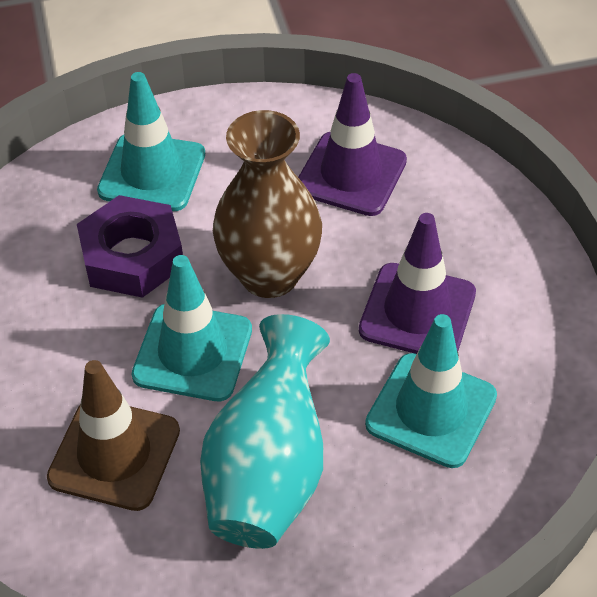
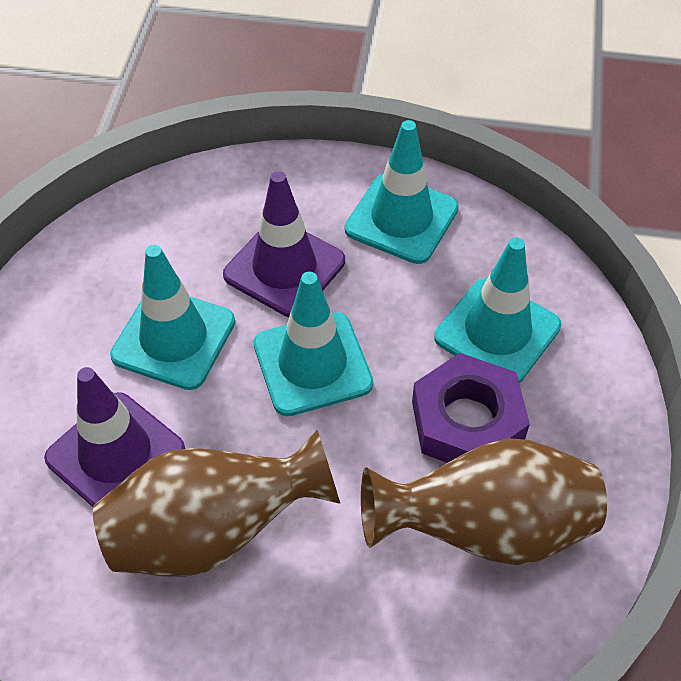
brown traffic cone: 1 -> 0
brown vase: 1 -> 2
turquoise traffic cone: 3 -> 4
turquoise vase: 1 -> 0

